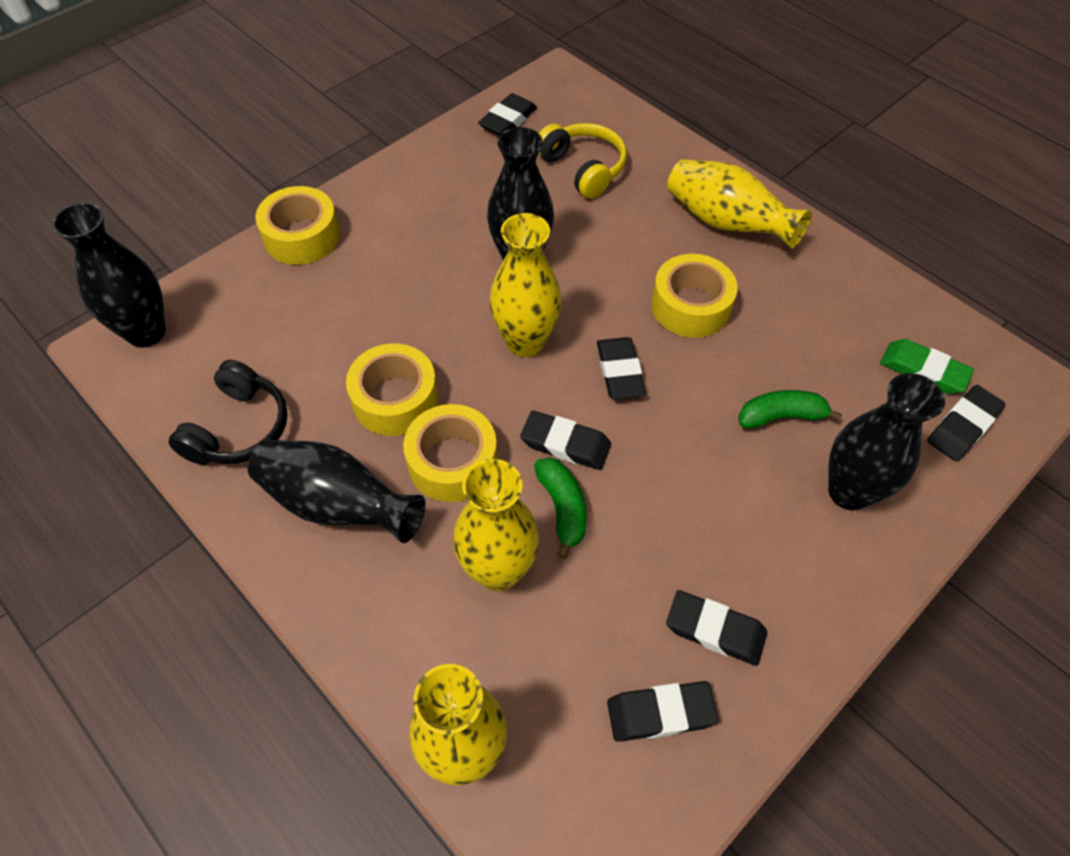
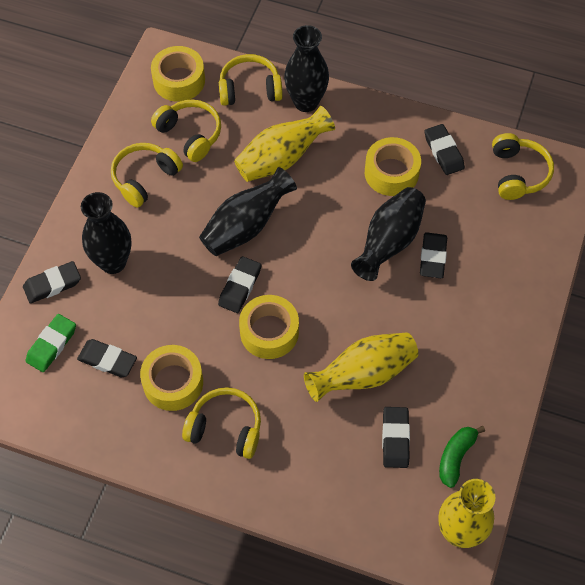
black headphones: 1 -> 0
green banana: 2 -> 1
yellow headphones: 1 -> 5
yellow vase: 4 -> 3

